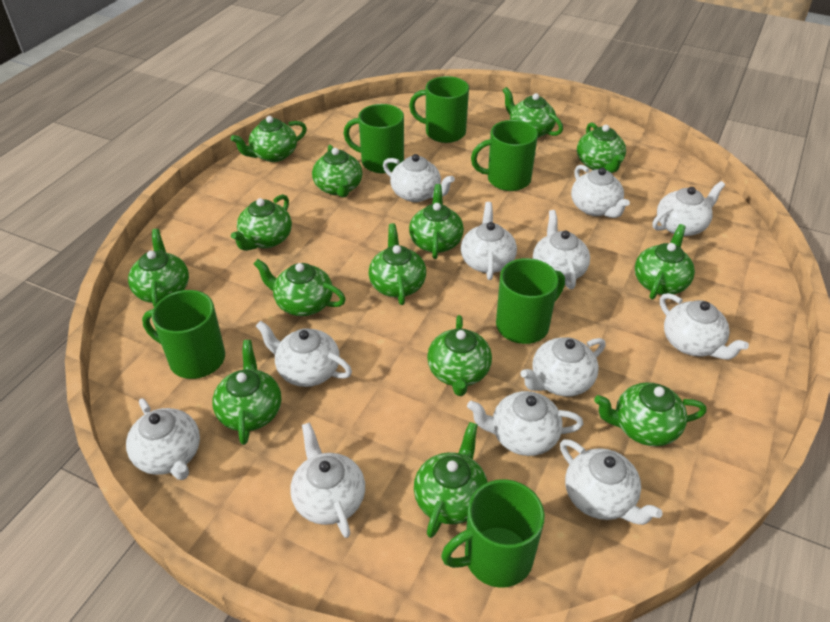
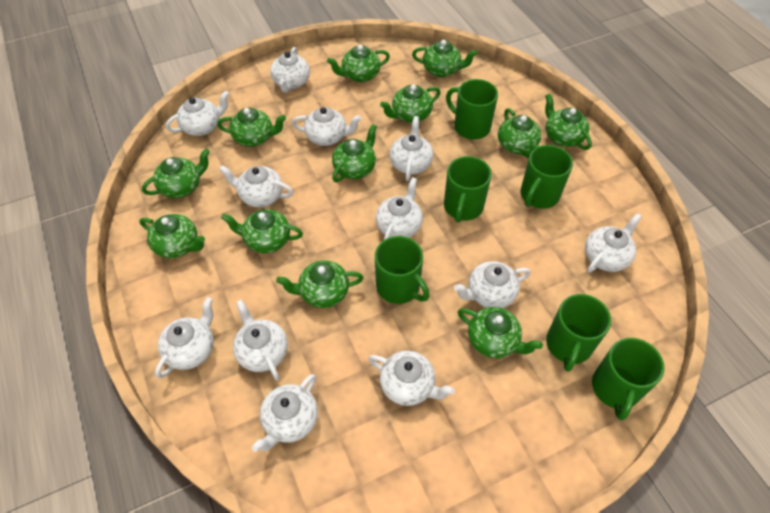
green teapot: 14 -> 12

